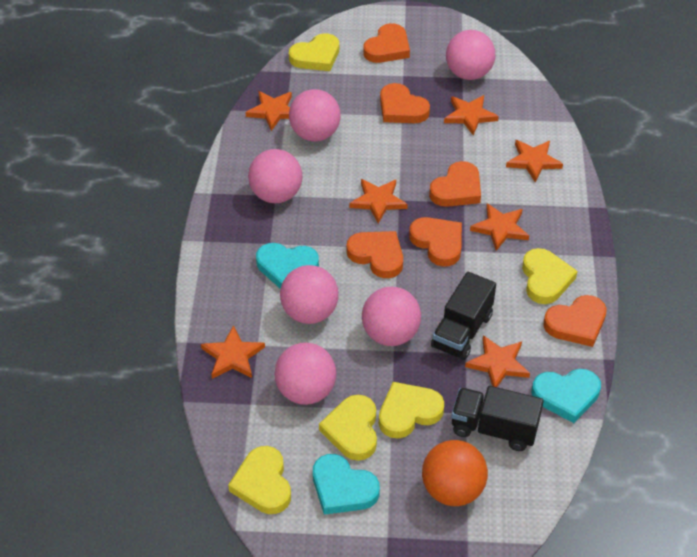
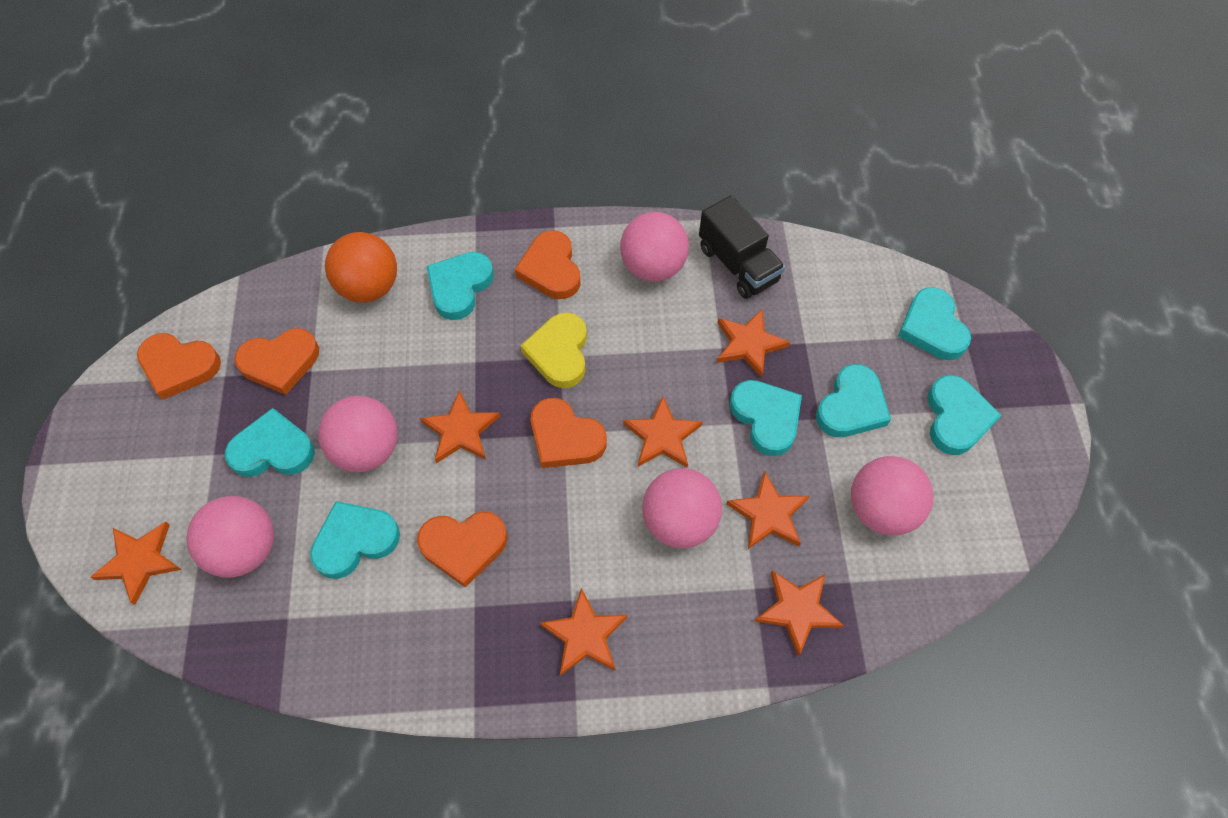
black truck: 2 -> 1
orange heart: 6 -> 5
pink ball: 6 -> 5
turquoise heart: 3 -> 7
yellow heart: 5 -> 1

